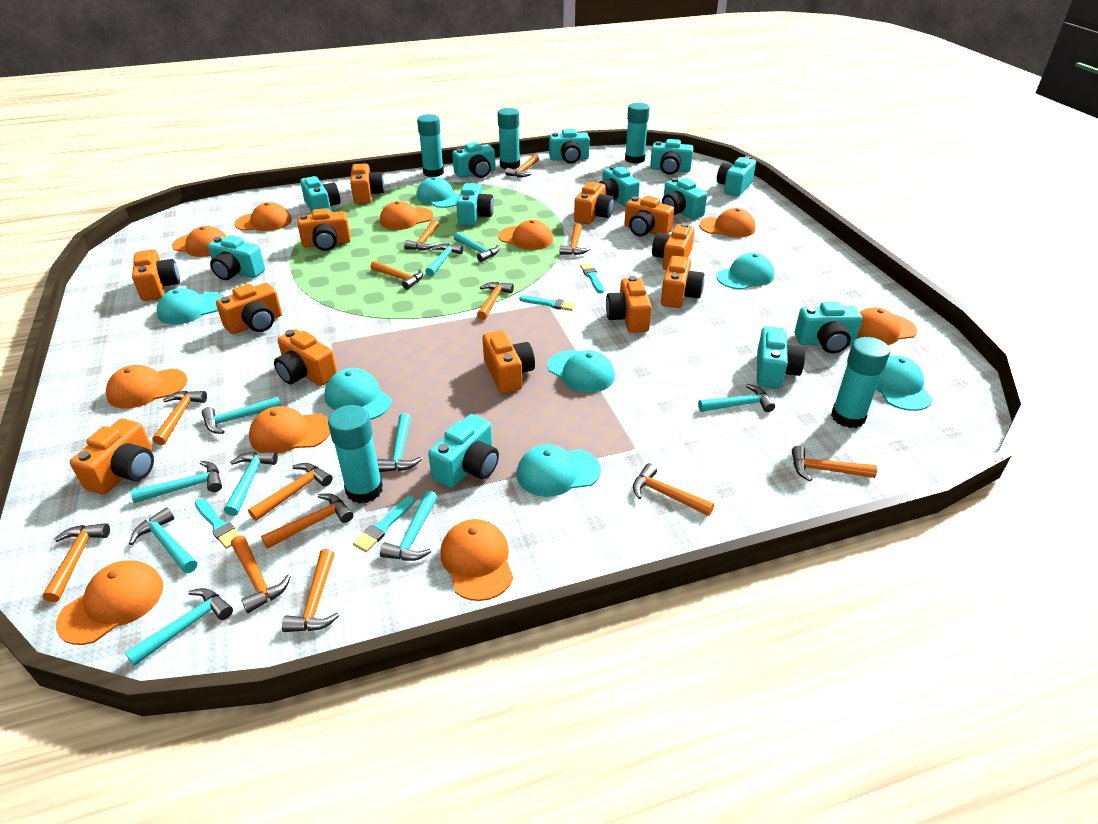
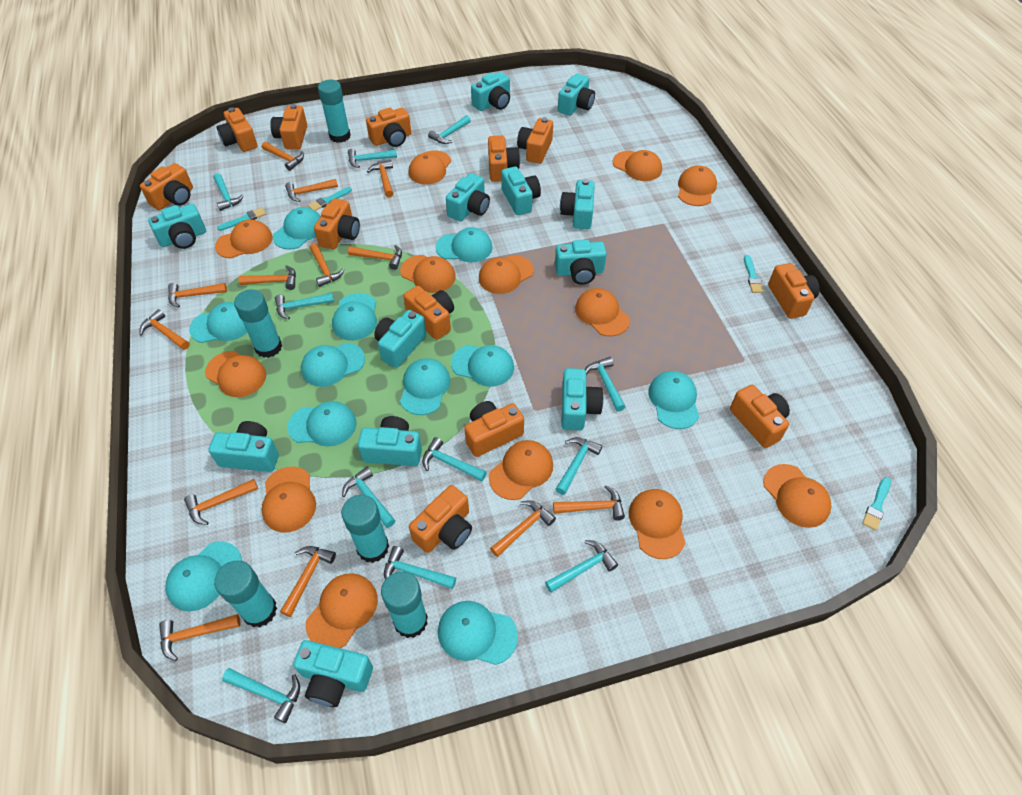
orange cap: 10 -> 13
turquoise cap: 7 -> 11
turquoise hammer: 10 -> 11

